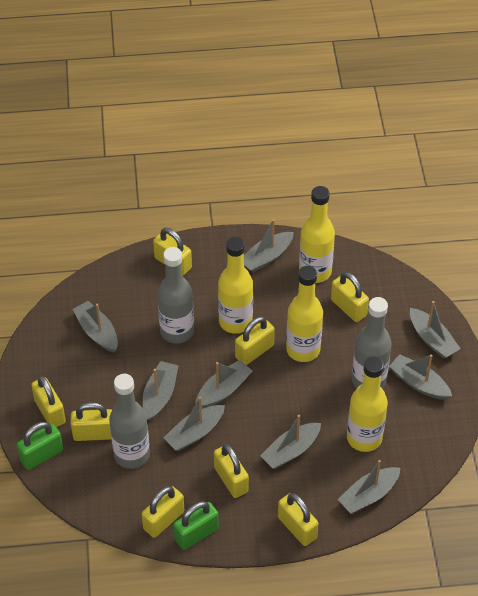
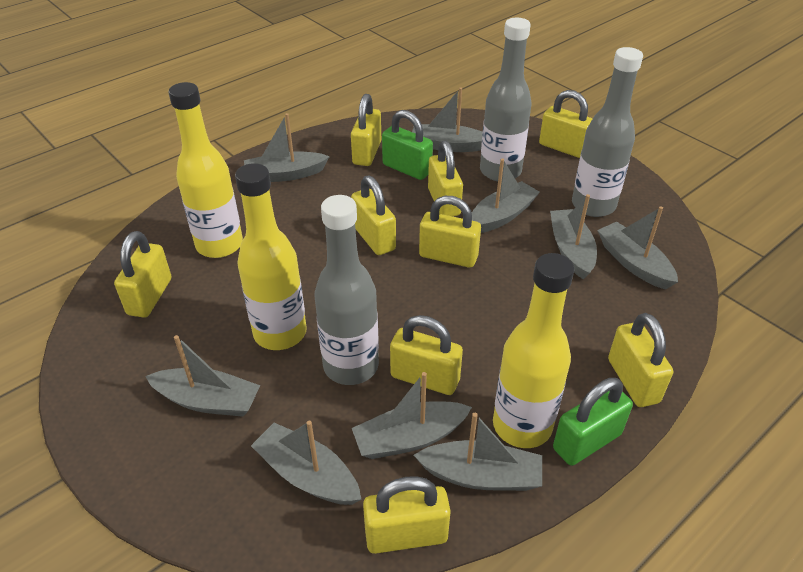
yellow bottle: 4 -> 3
yellow padlock: 8 -> 9

